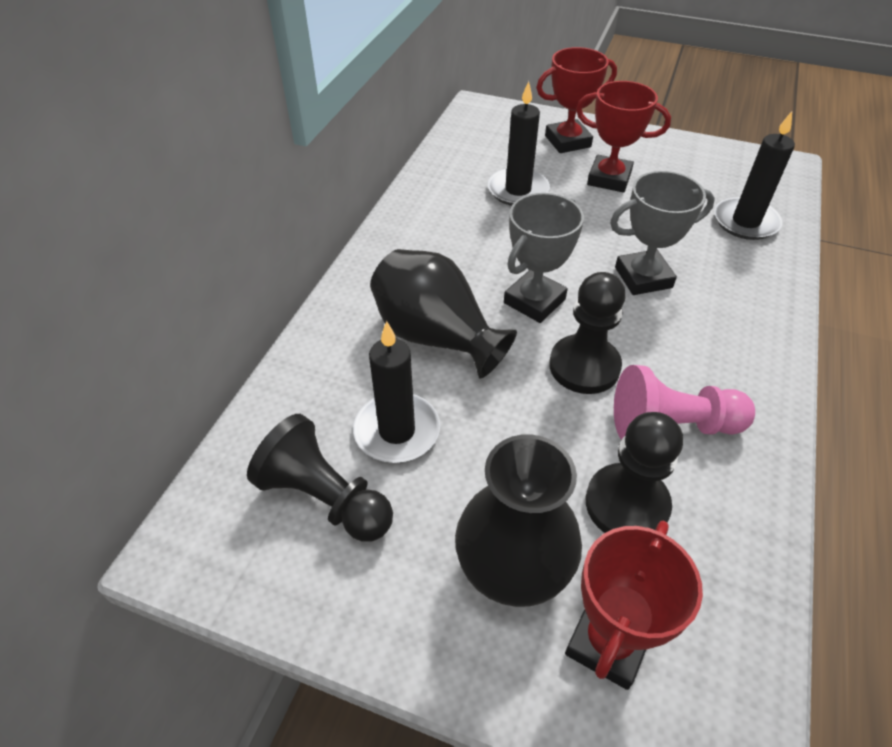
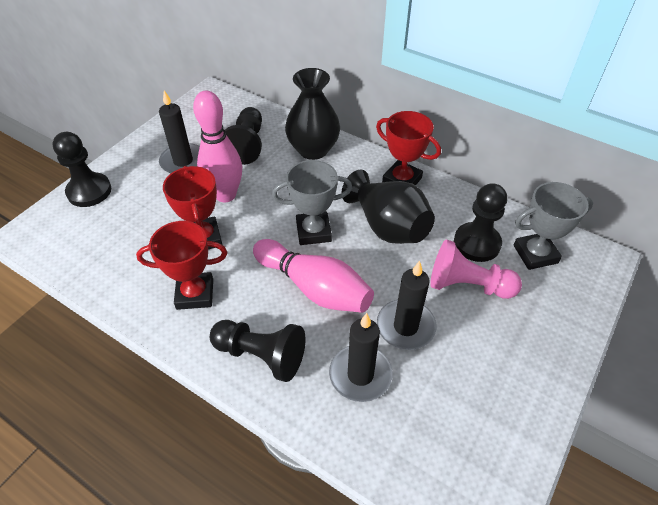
black pawn: 3 -> 4
pink bowling pin: 0 -> 2

